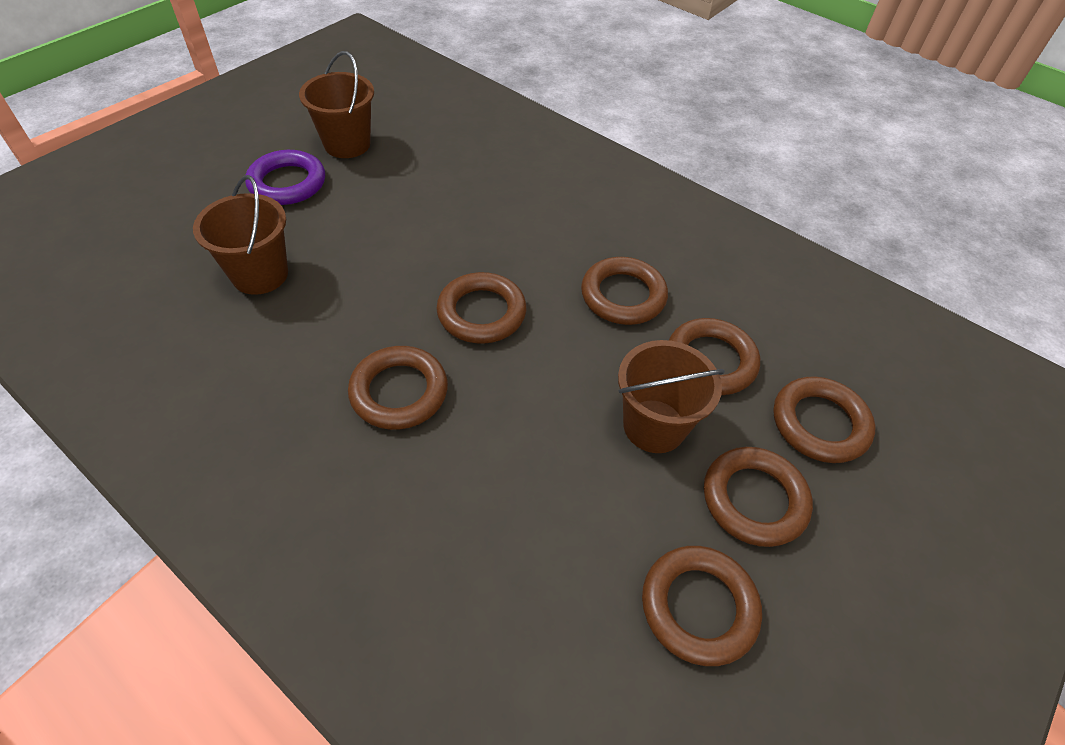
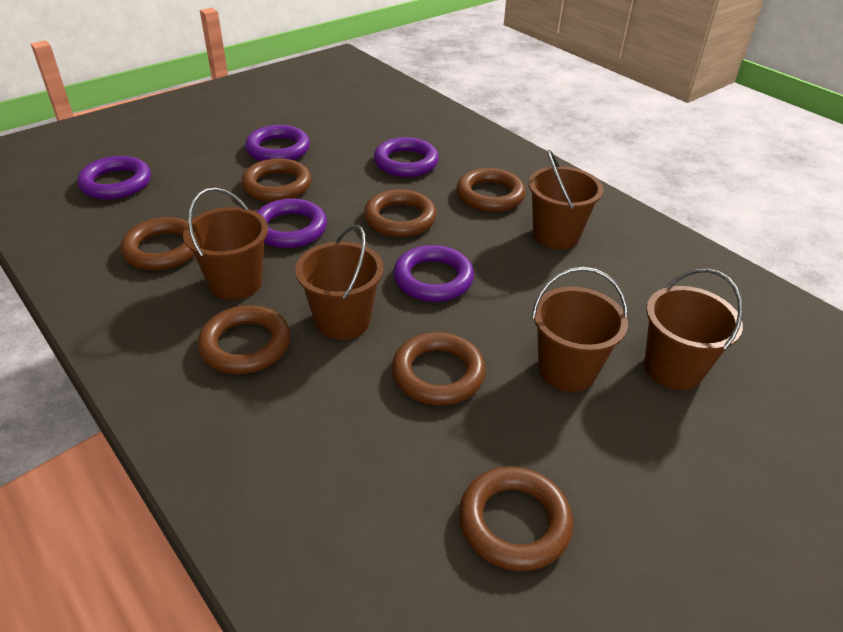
brown bucket: 3 -> 5
purple ring: 1 -> 5

